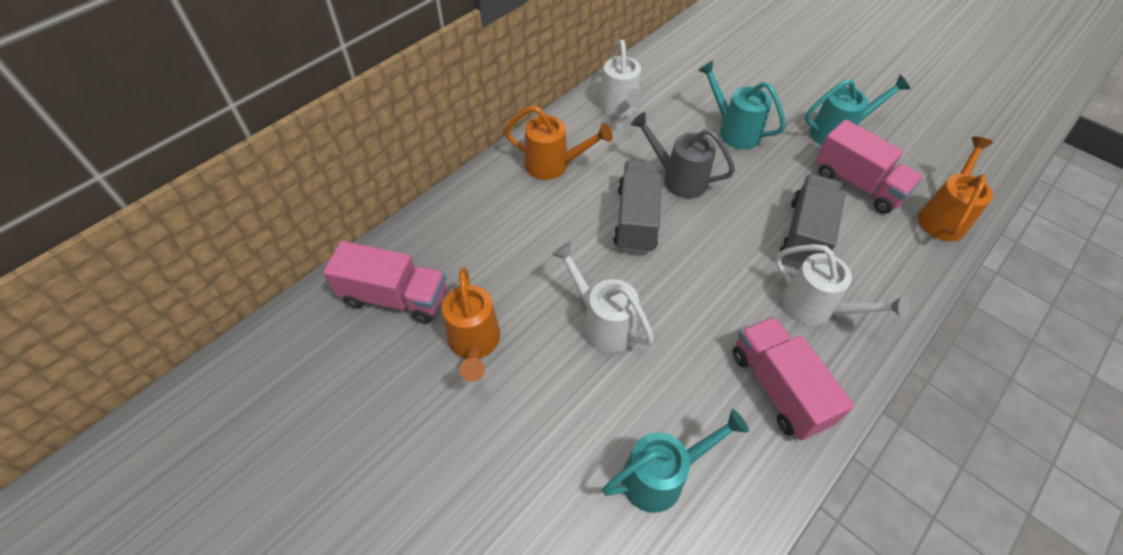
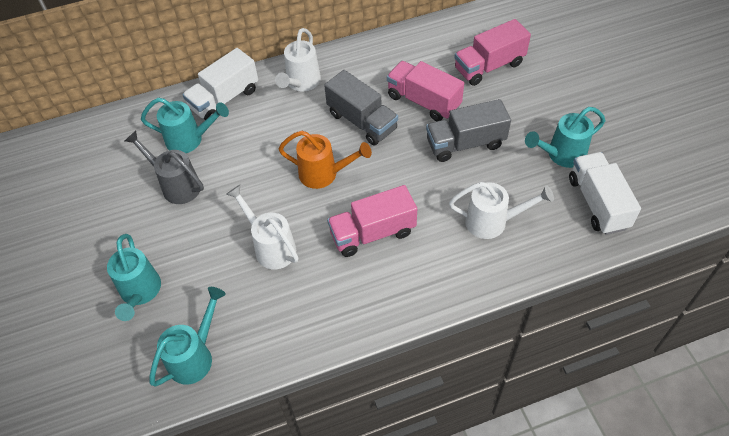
orange watering can: 3 -> 1
turquoise watering can: 3 -> 4
white truck: 0 -> 2

